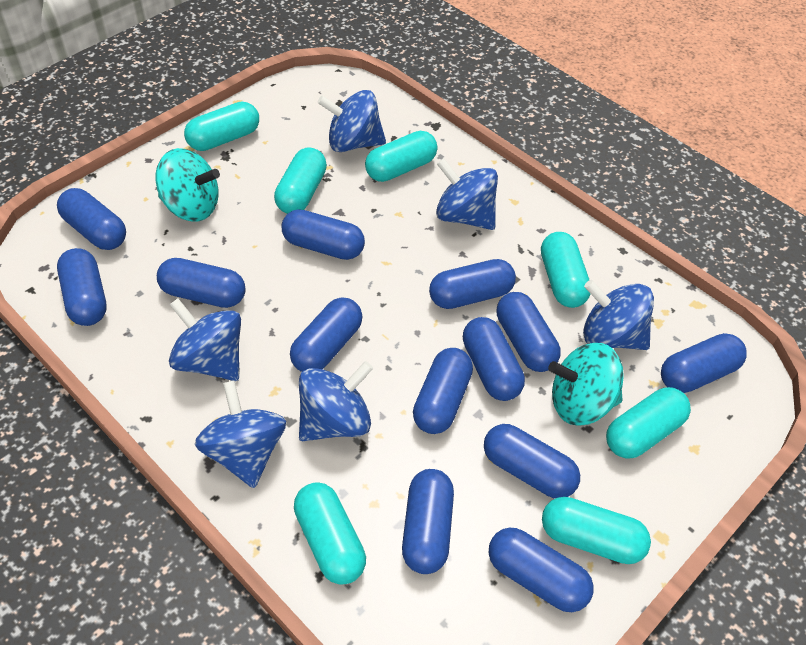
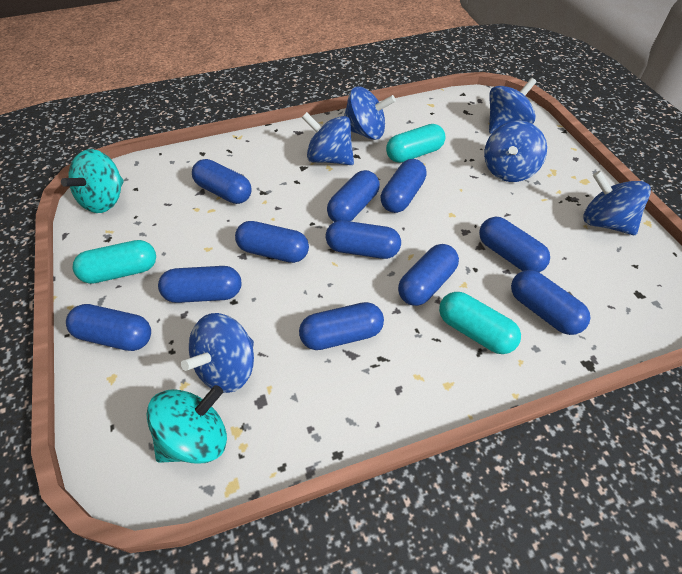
blue capsule: 13 -> 11
turquoise capsule: 7 -> 3

